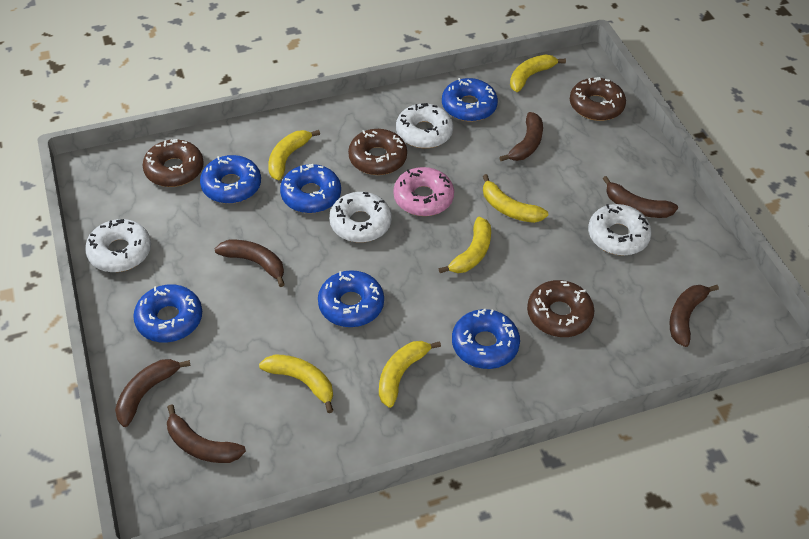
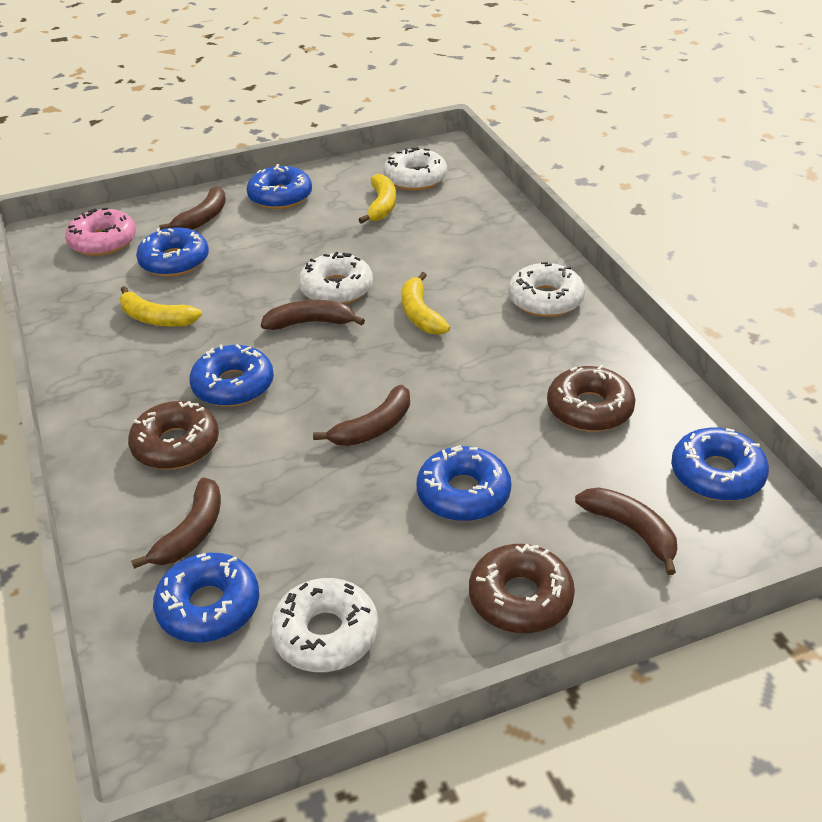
brown banana: 6 -> 5
brown donut: 4 -> 3
yellow banana: 6 -> 3

